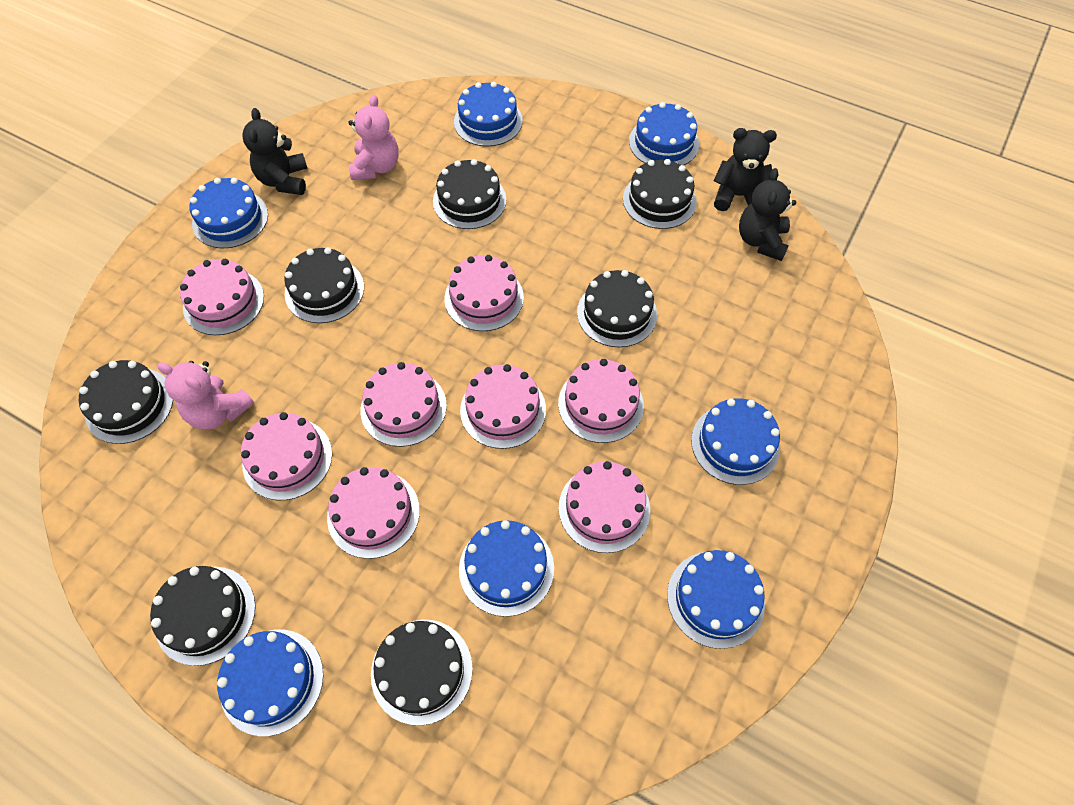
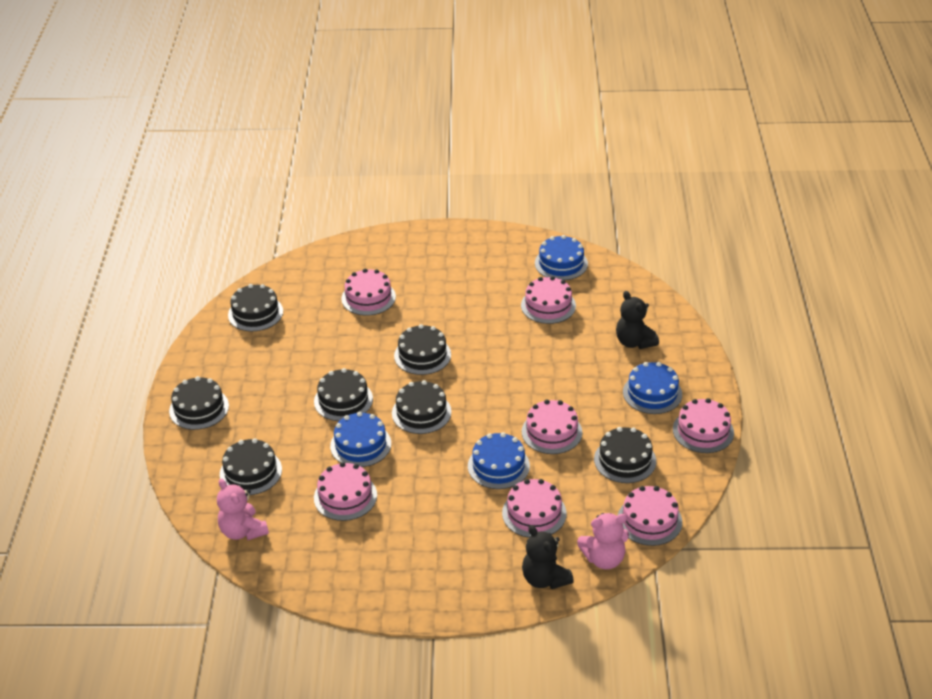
black teddy bear: 3 -> 2
blue cake: 7 -> 4
pink cake: 8 -> 7

